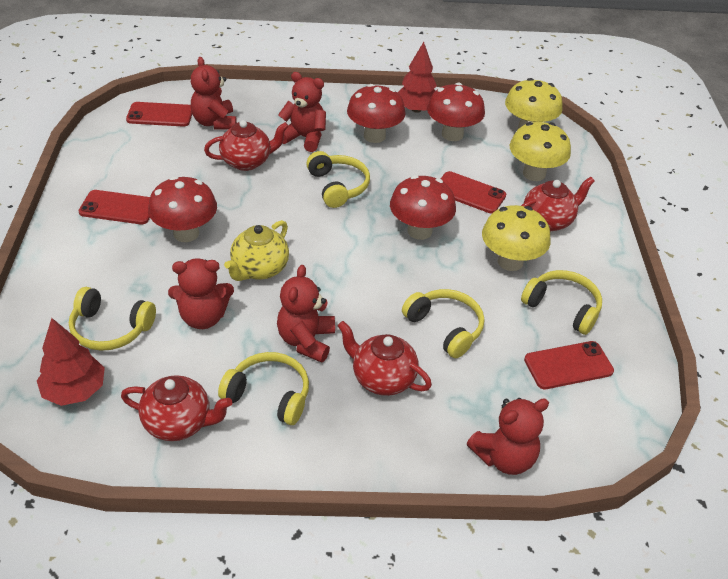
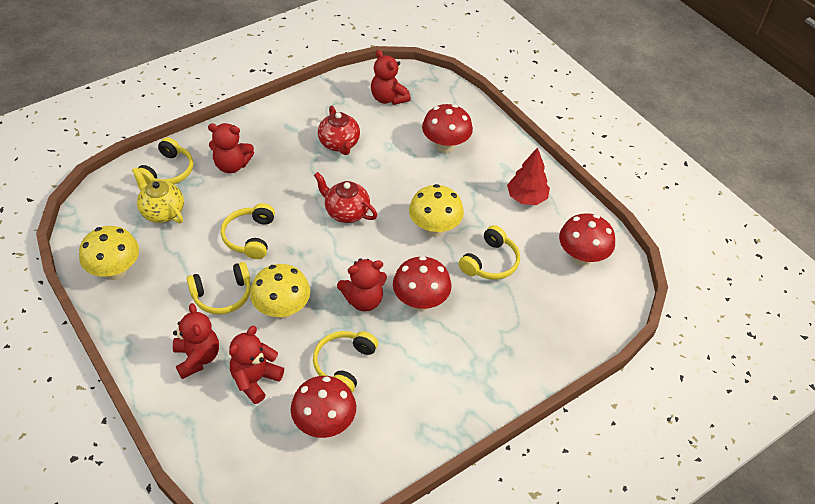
red phone: 4 -> 0
red teapot: 4 -> 2
red tree: 2 -> 1

